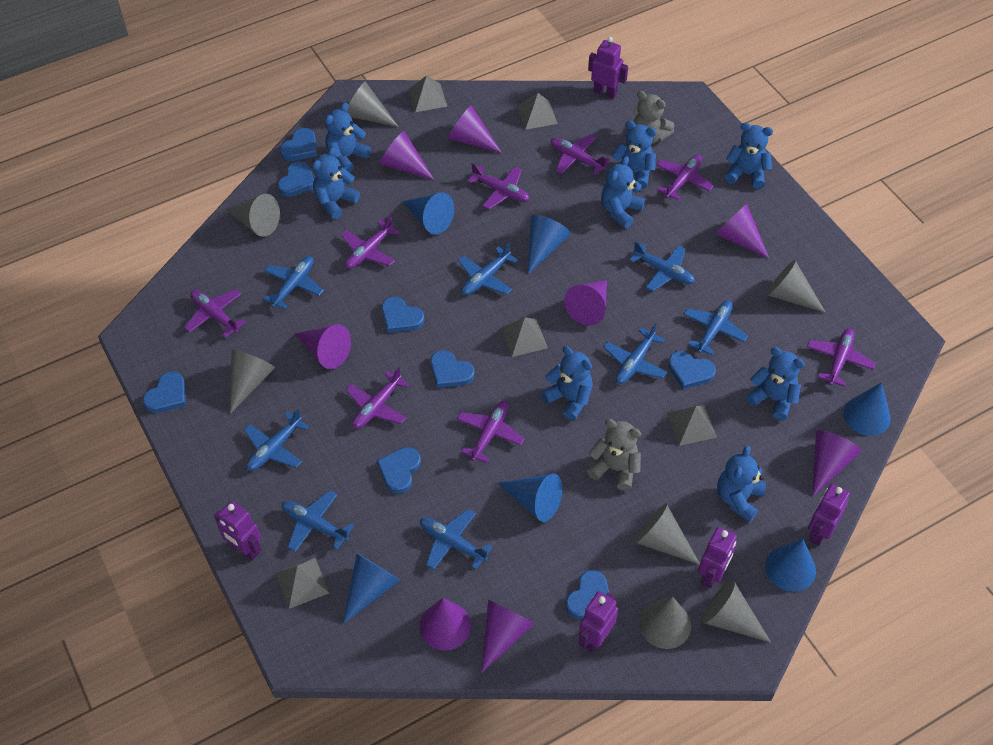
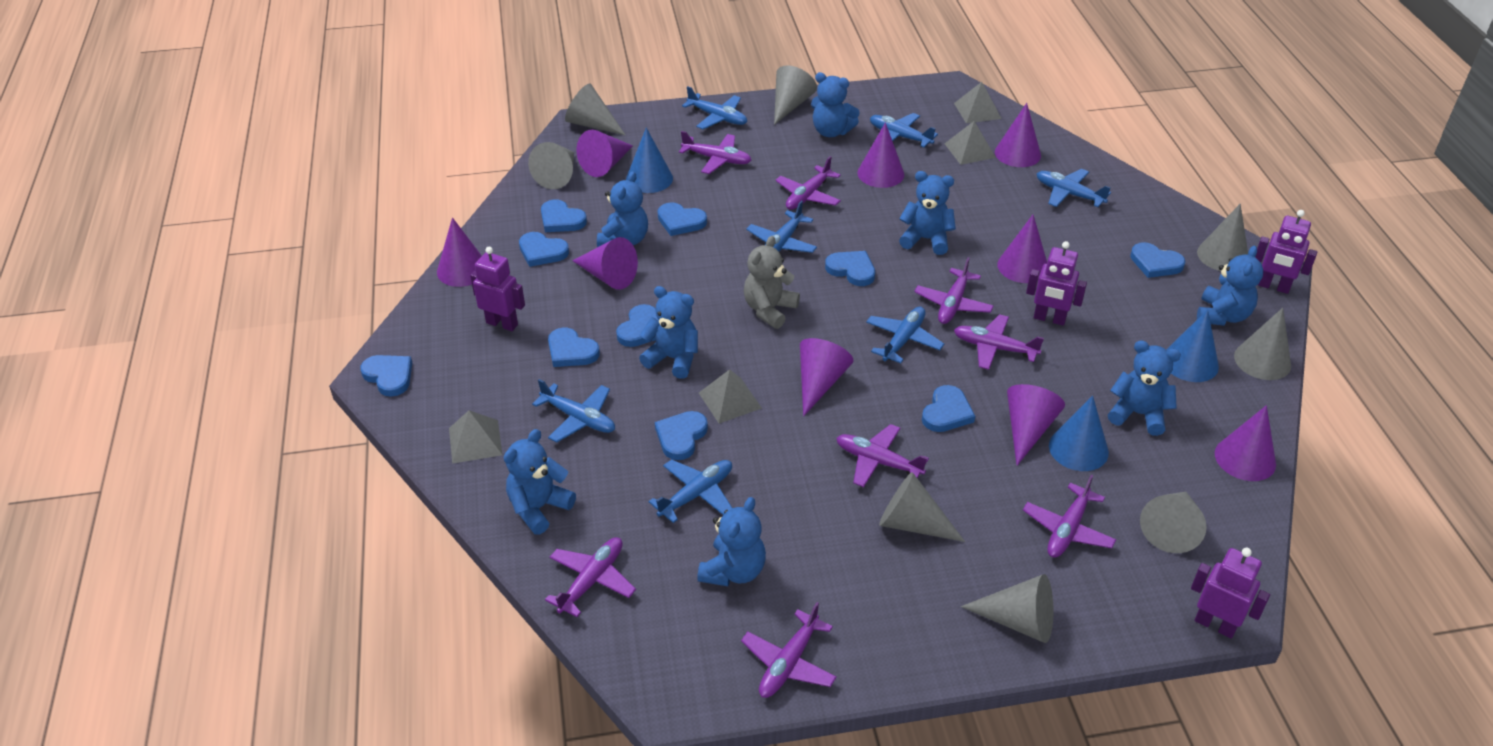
blue cone: 6 -> 3
blue heart: 8 -> 10
blue plane: 8 -> 7
grey cone: 7 -> 8
grey pyramid: 5 -> 4
grey teddy bear: 2 -> 1
purple cone: 8 -> 9
purple robot: 5 -> 4

